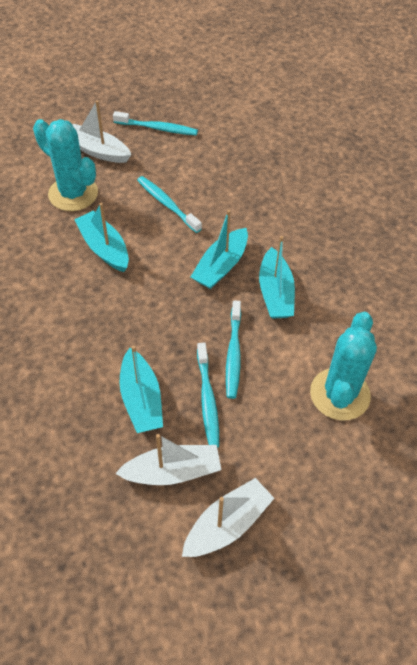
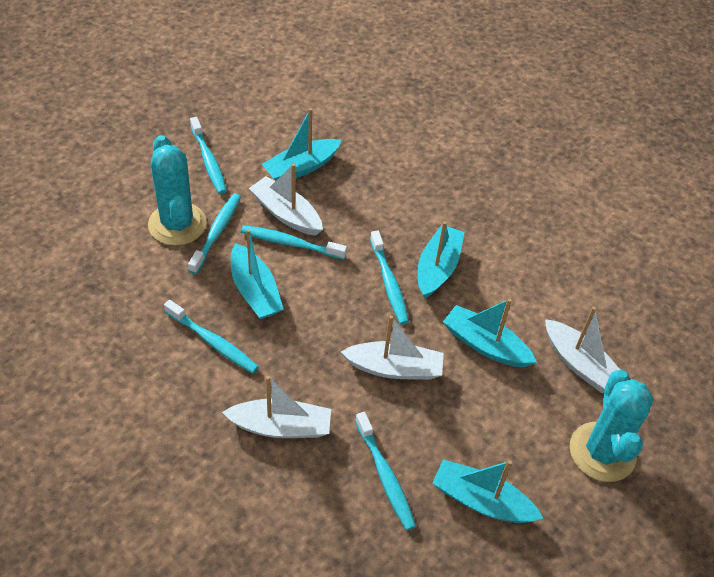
turquoise boat: 4 -> 5
turquoise toothbrush: 4 -> 6
white boat: 3 -> 4

